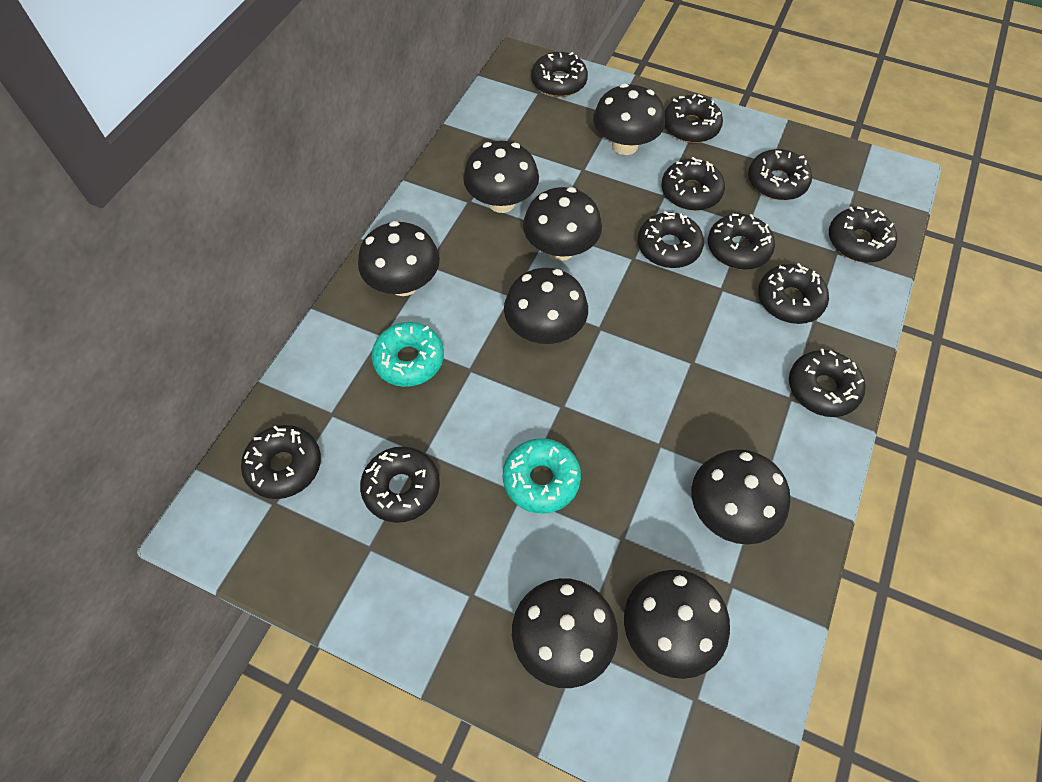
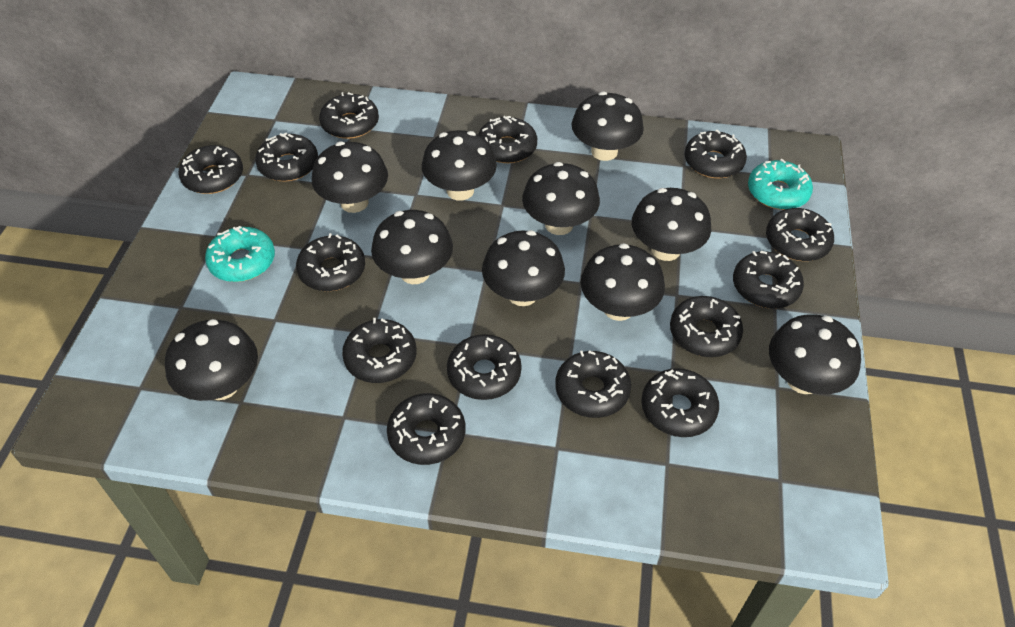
black donut: 11 -> 14
black mushroom: 8 -> 10

